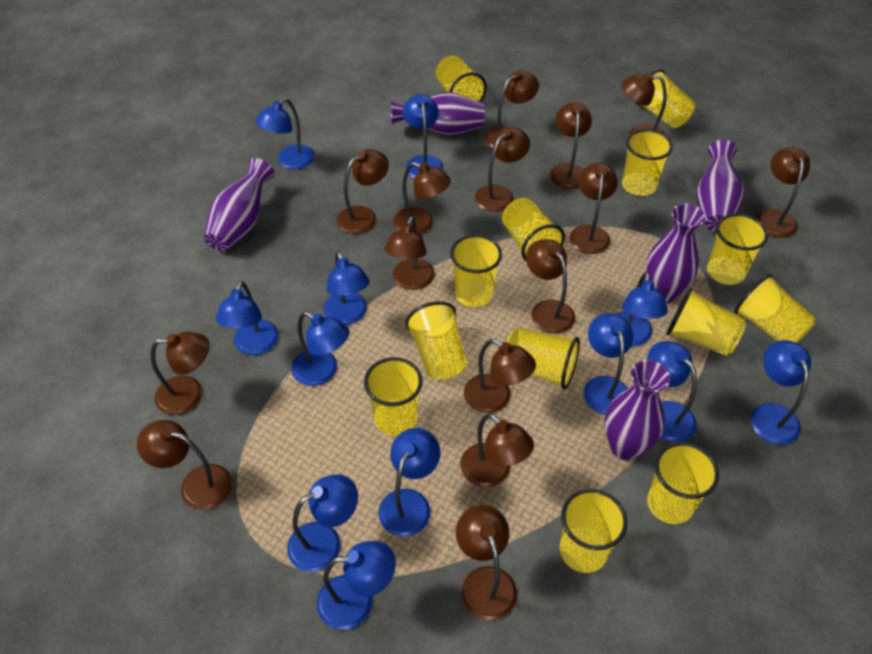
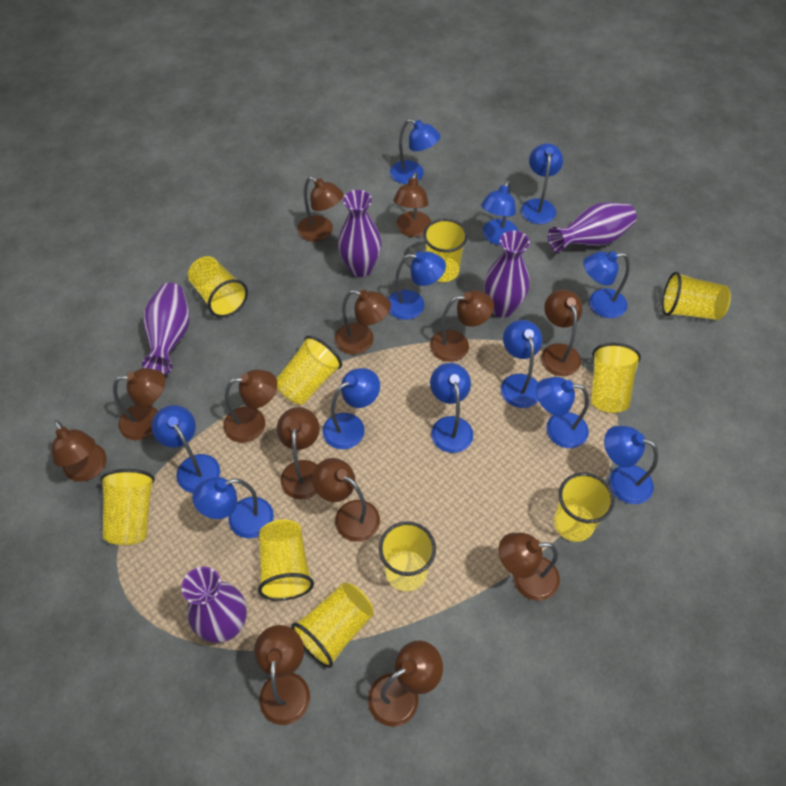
brown lamp: 15 -> 13
yellow cup: 13 -> 10

